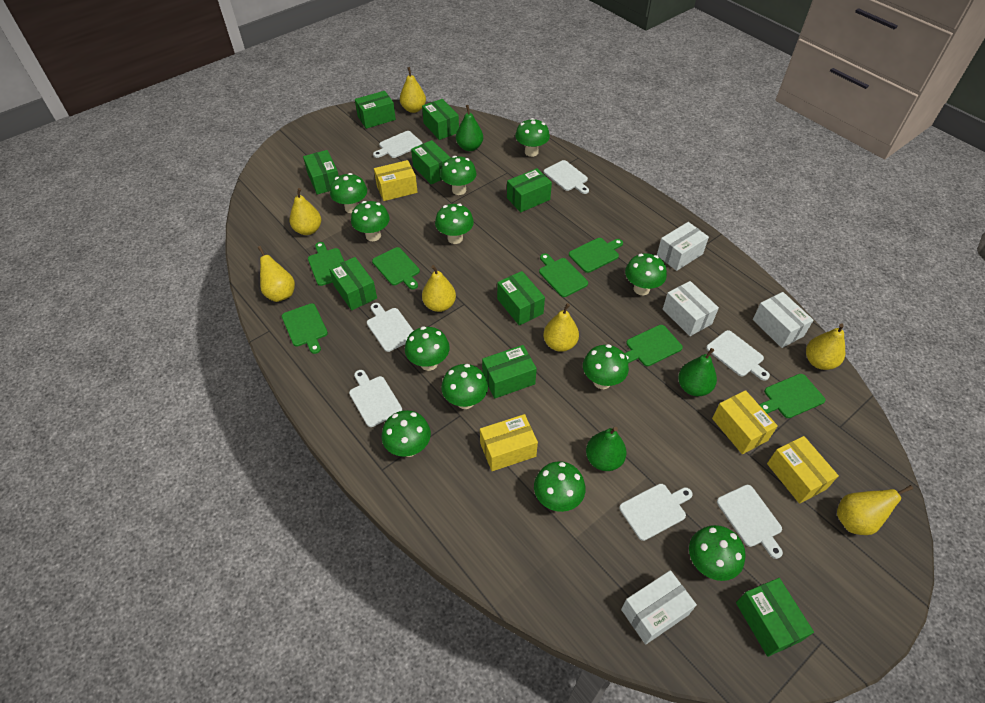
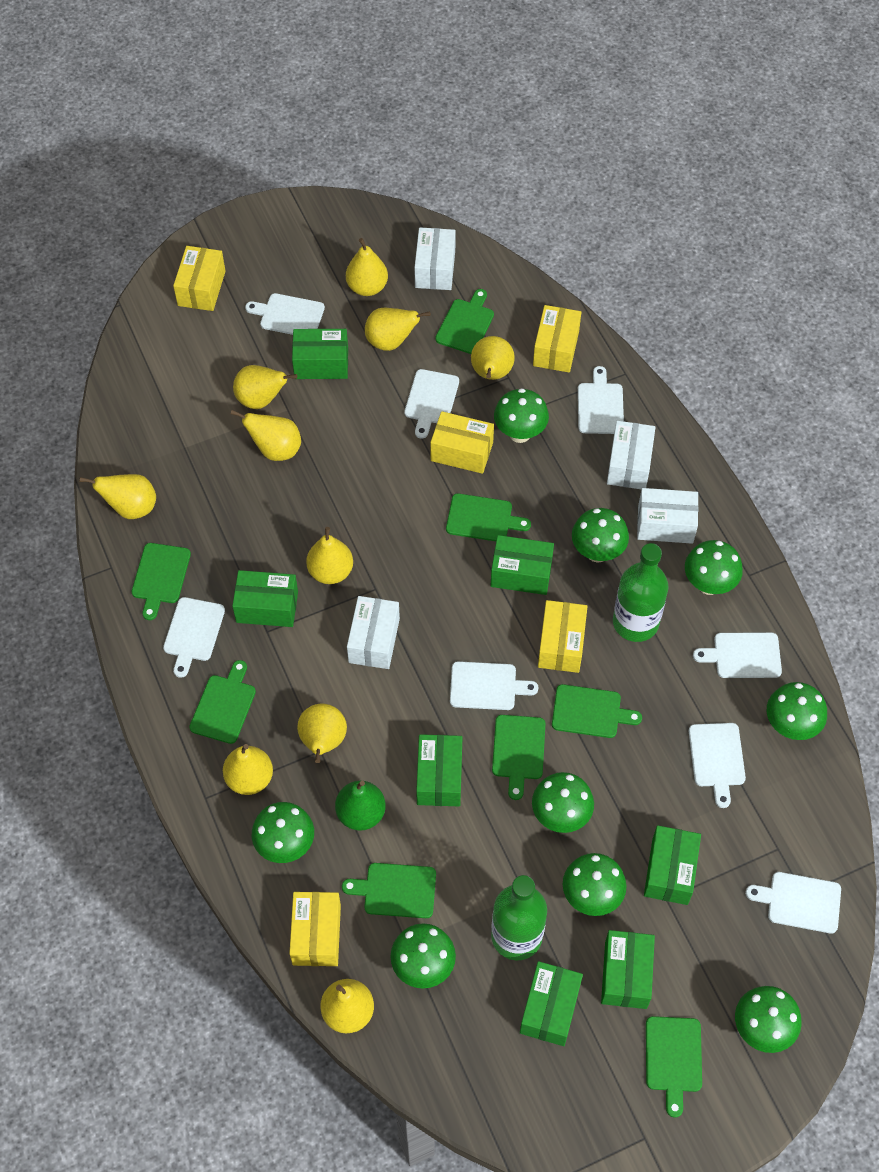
green bottle: 0 -> 2
green box: 9 -> 7
green cutting board: 7 -> 8
green mushroom: 12 -> 9
green pear: 3 -> 1
white cutting board: 7 -> 8
yellow box: 4 -> 5
yellow pear: 7 -> 10

